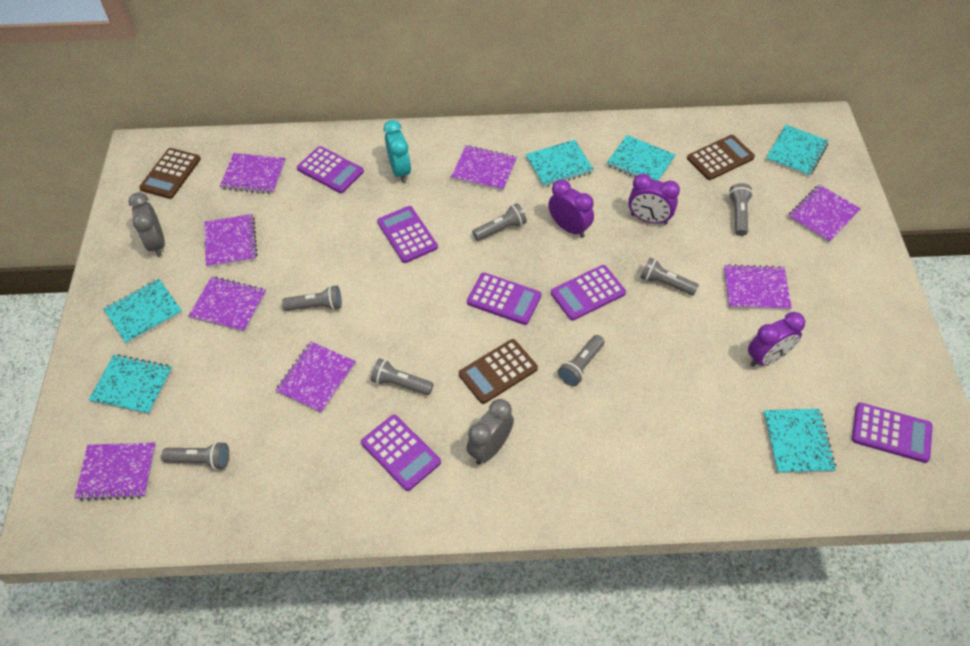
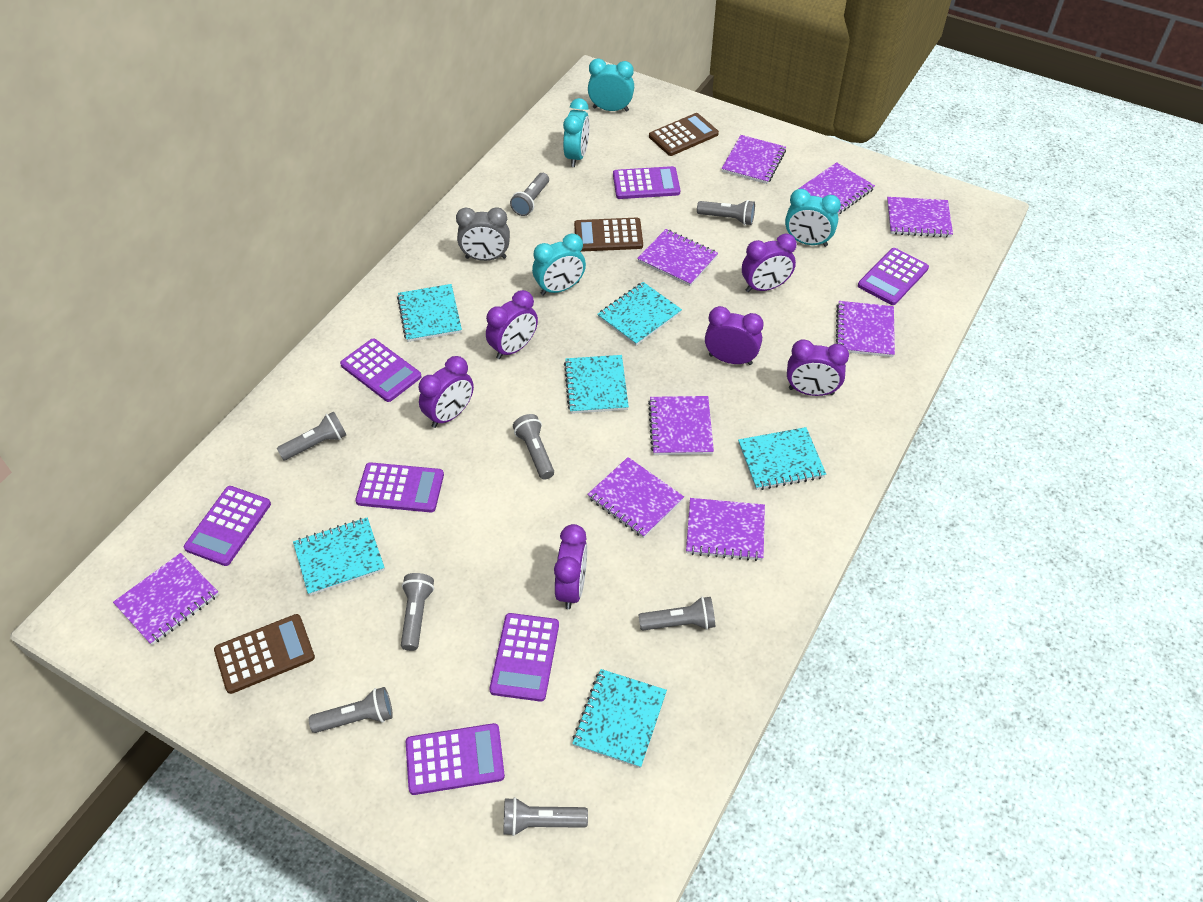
grey clock: 2 -> 1
grey flashlight: 7 -> 8
purple calculator: 6 -> 7
purple clock: 3 -> 6
purple notebook: 8 -> 9
turquoise clock: 1 -> 4

